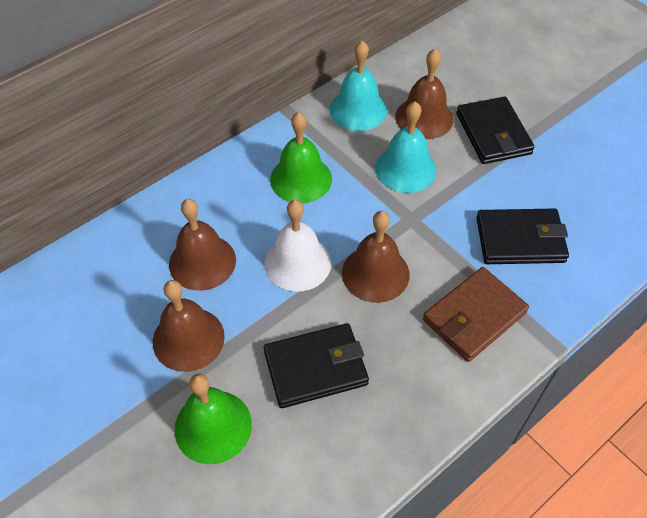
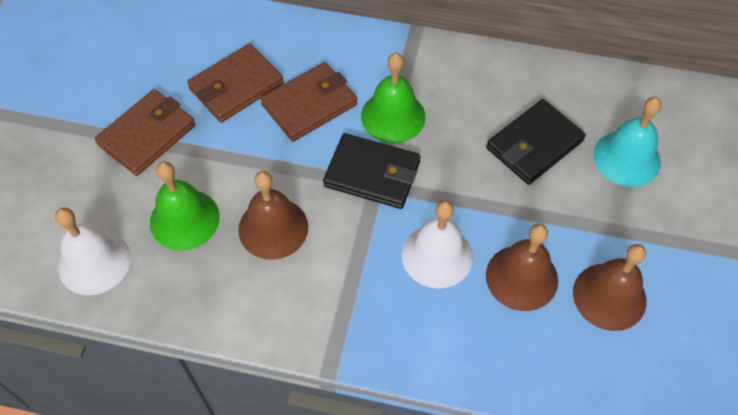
black wallet: 3 -> 2
brown bell: 4 -> 3
brown wallet: 1 -> 3
turquoise bell: 2 -> 1
white bell: 1 -> 2

